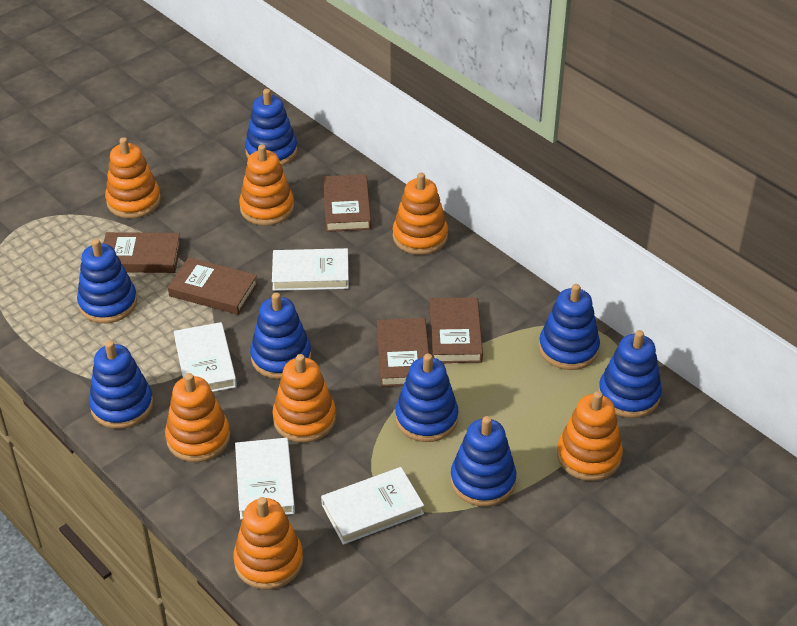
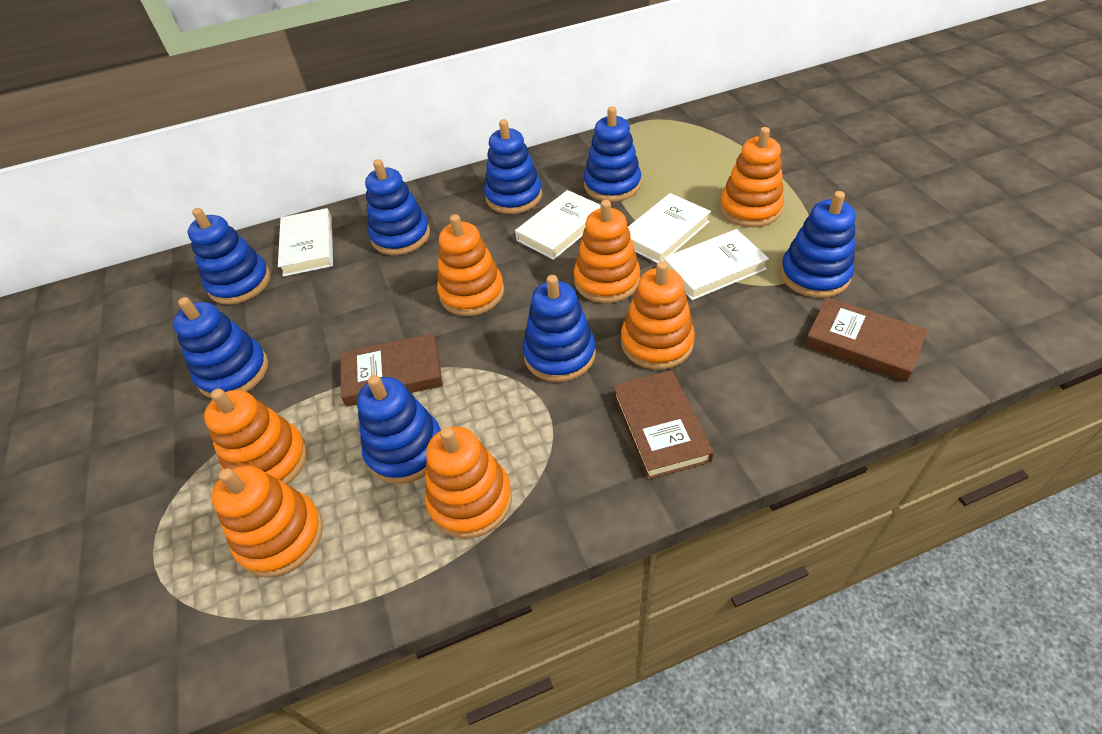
brown book: 5 -> 3

